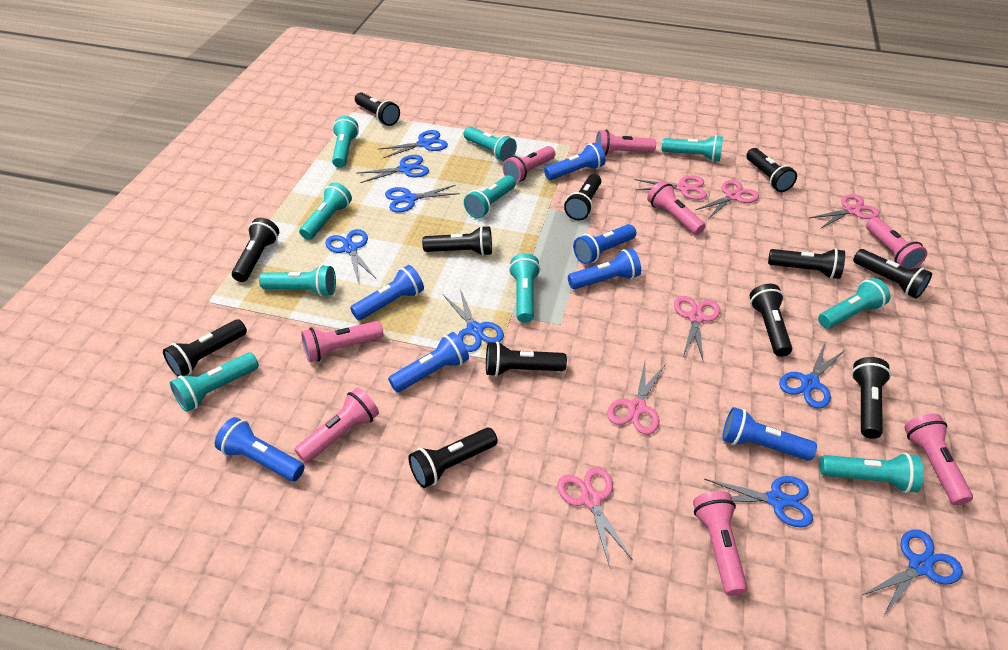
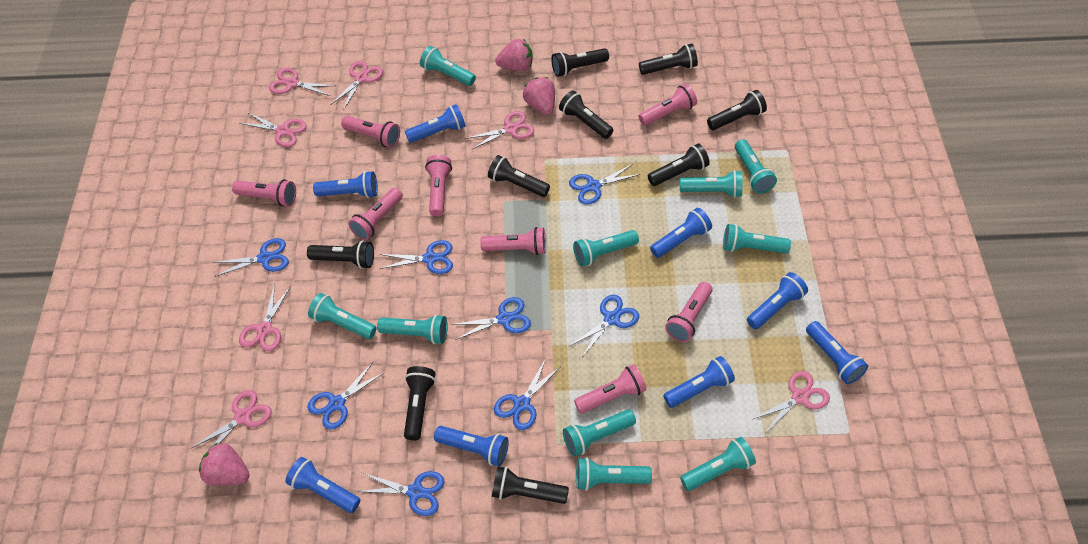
black flashlight: 12 -> 9
blue flashlight: 7 -> 8
pink scissors: 6 -> 7
pink strawberry: 0 -> 3

